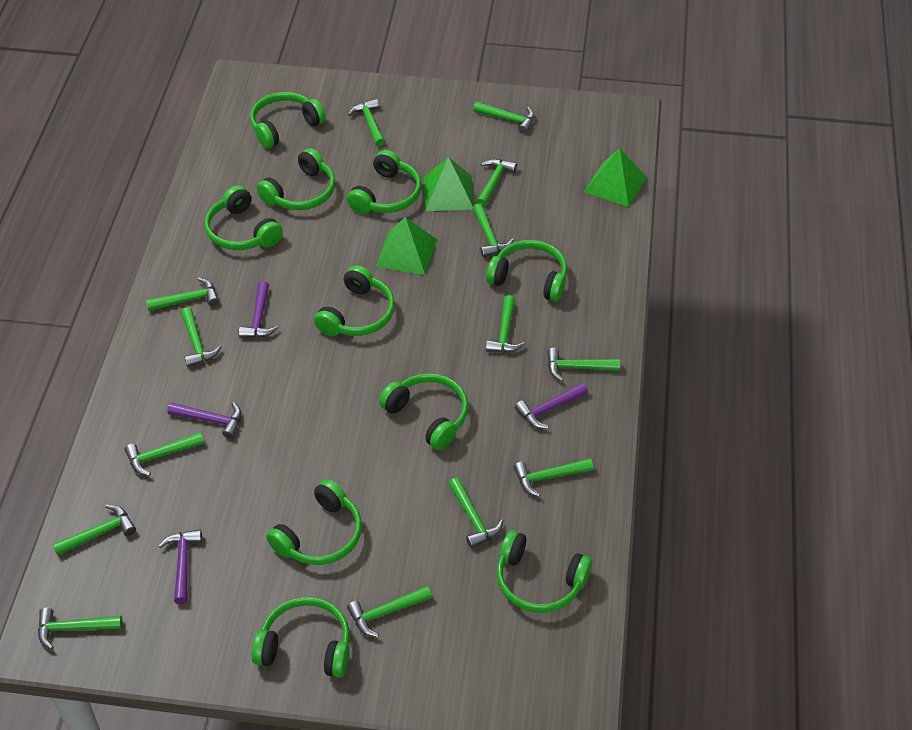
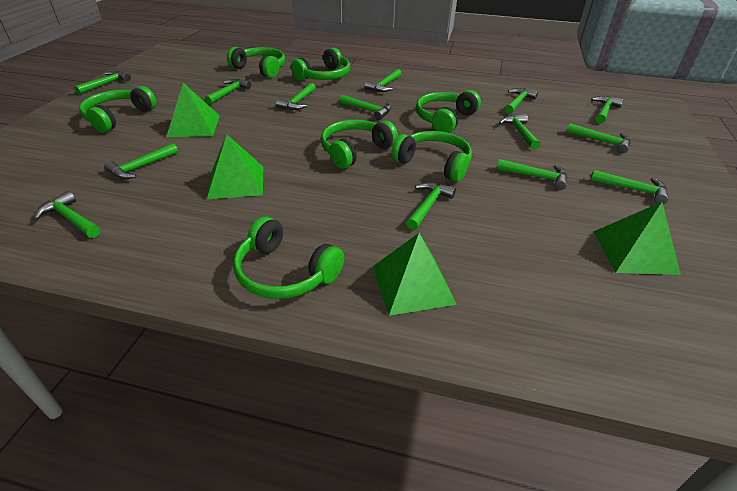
green headphones: 10 -> 7
green pyramid: 3 -> 4
purple hammer: 4 -> 0

